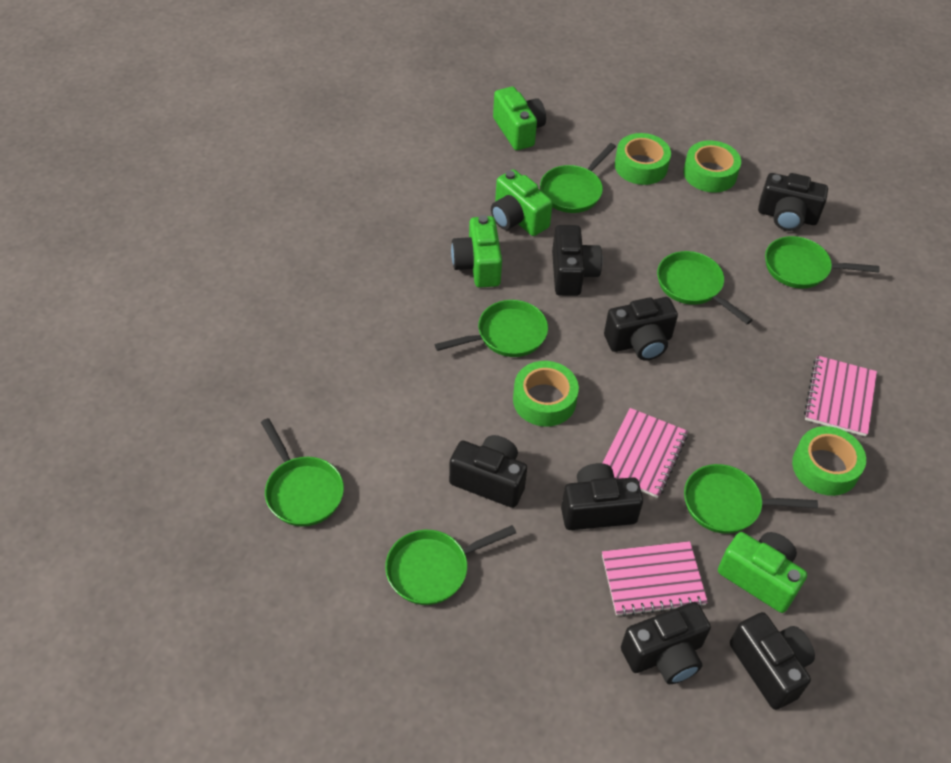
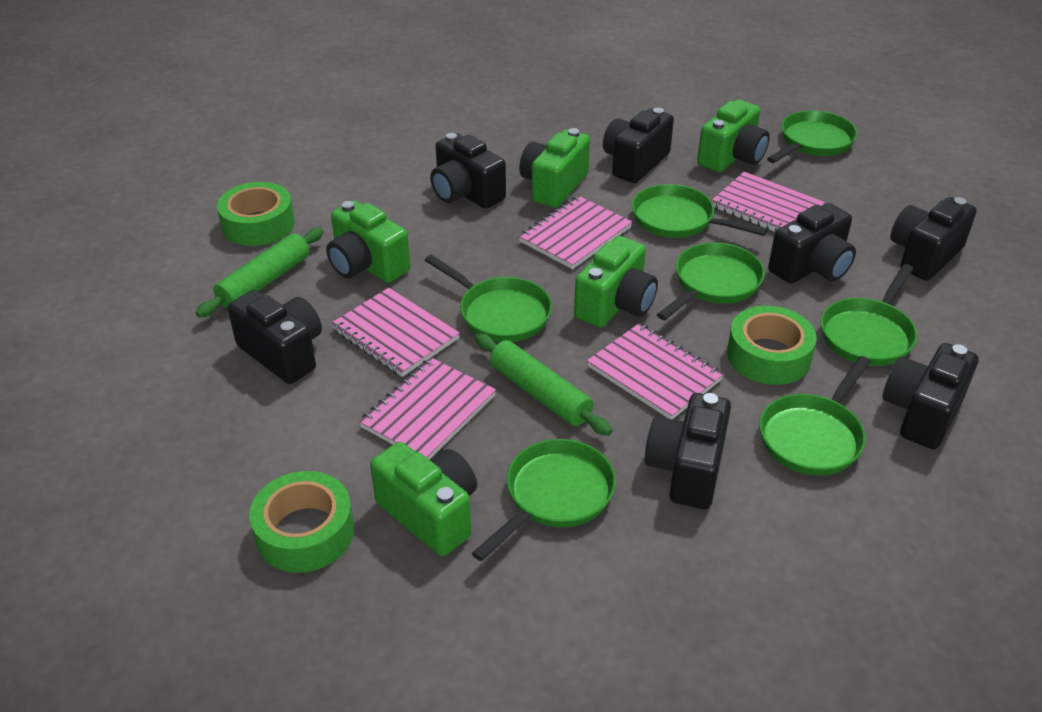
green camera: 4 -> 5
green rolling pin: 0 -> 2
green tape: 4 -> 3
pink notebook: 3 -> 5

